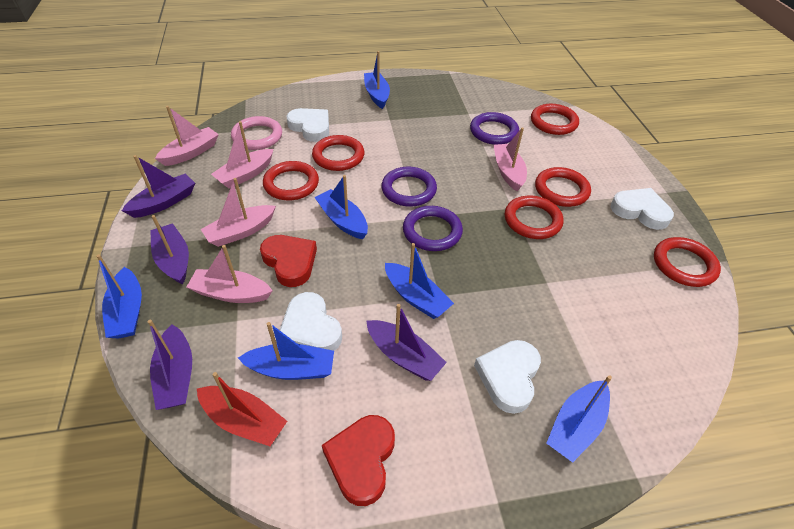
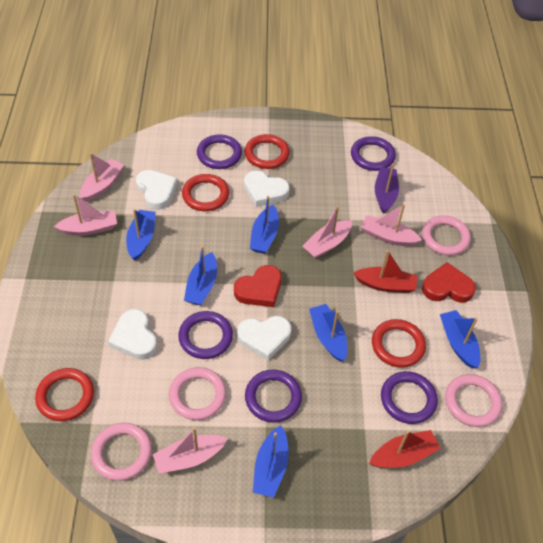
pink ring: 1 -> 4
purple boat: 4 -> 1
purple ring: 3 -> 5
red boat: 1 -> 2
red ring: 6 -> 4

